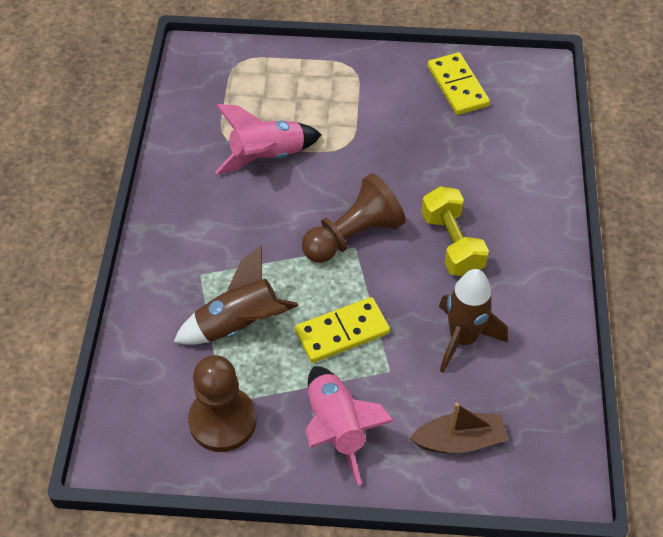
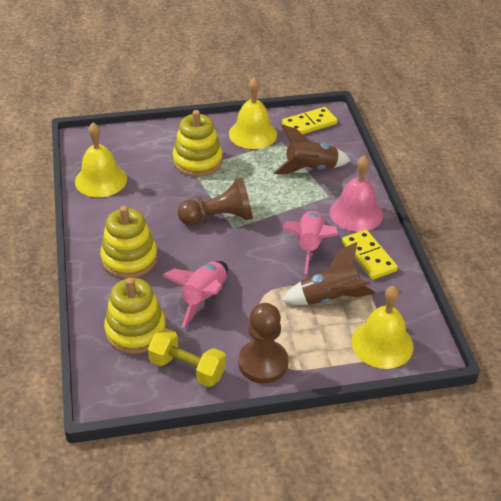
brown boat: 1 -> 0
pink bell: 0 -> 1
yellow bell: 0 -> 3
yellow stacking toy: 0 -> 3

